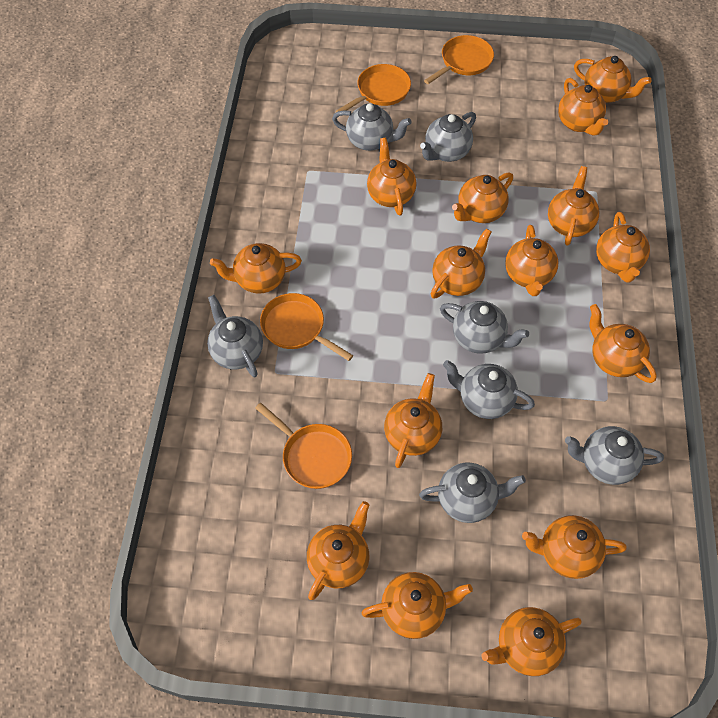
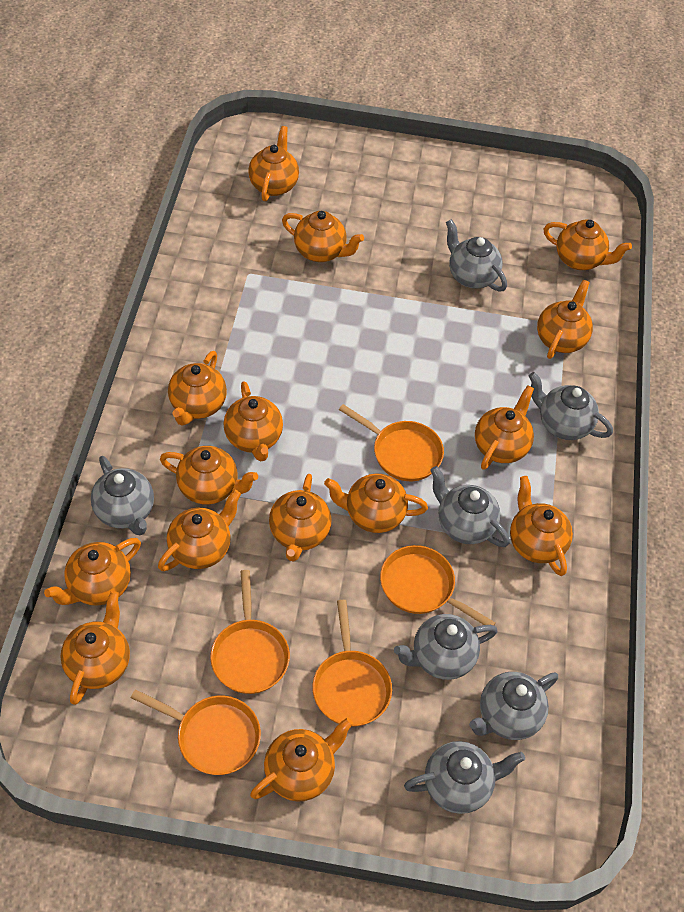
orange pan: 4 -> 5

